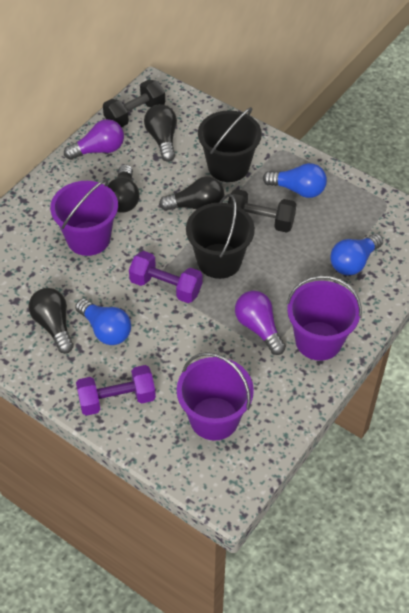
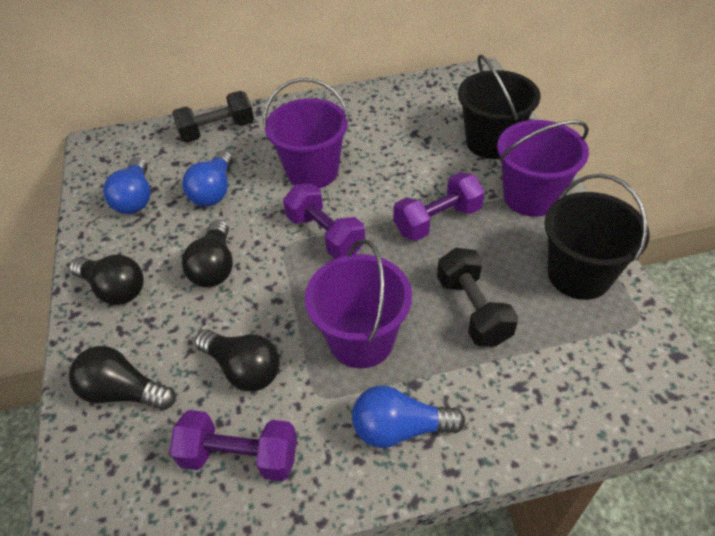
purple dumbbell: 2 -> 3
purple light bulb: 2 -> 0

